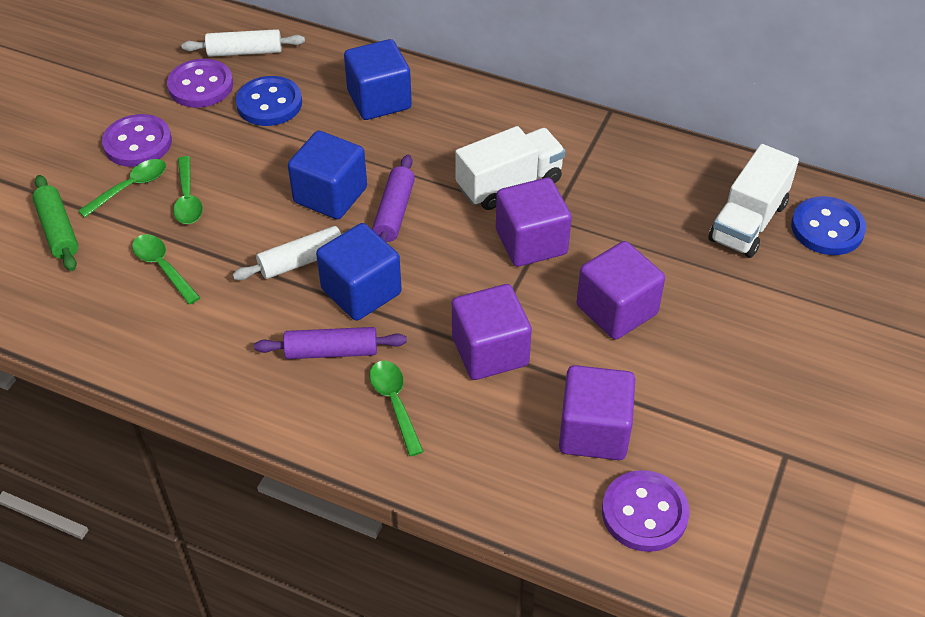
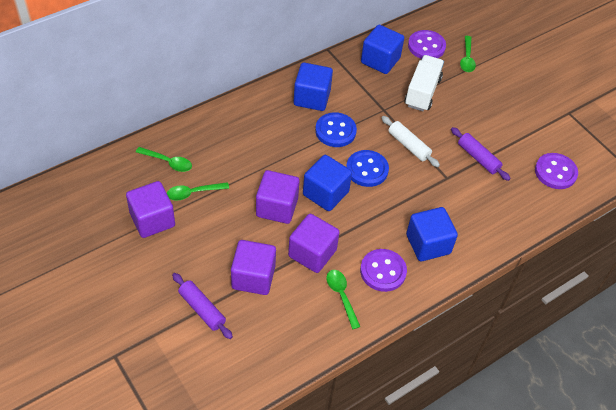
blue cube: 3 -> 4
green rolling pin: 1 -> 0
white rolling pin: 2 -> 1
white truck: 2 -> 1

